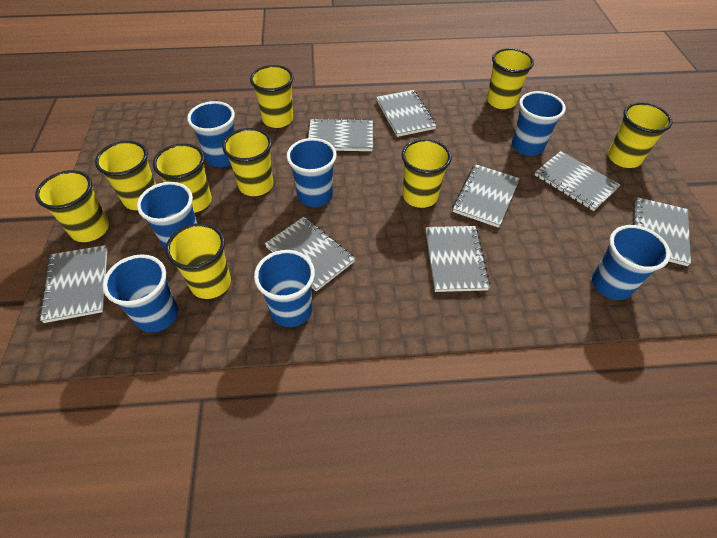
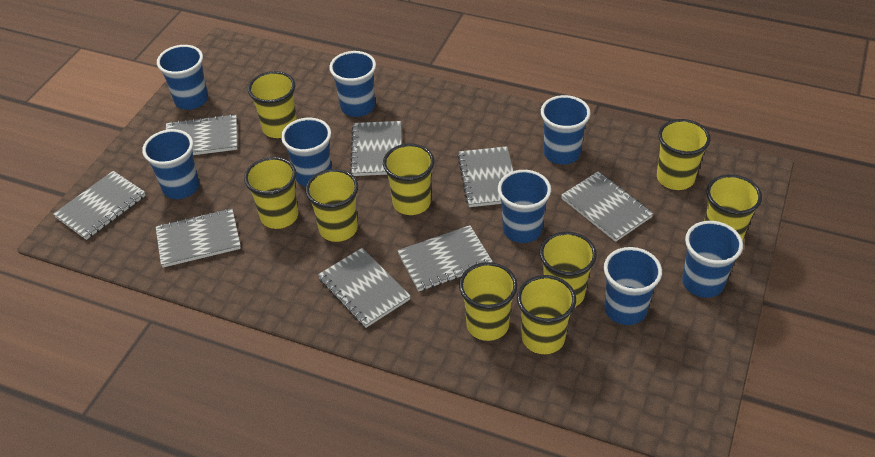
blue cup: 7 -> 8

